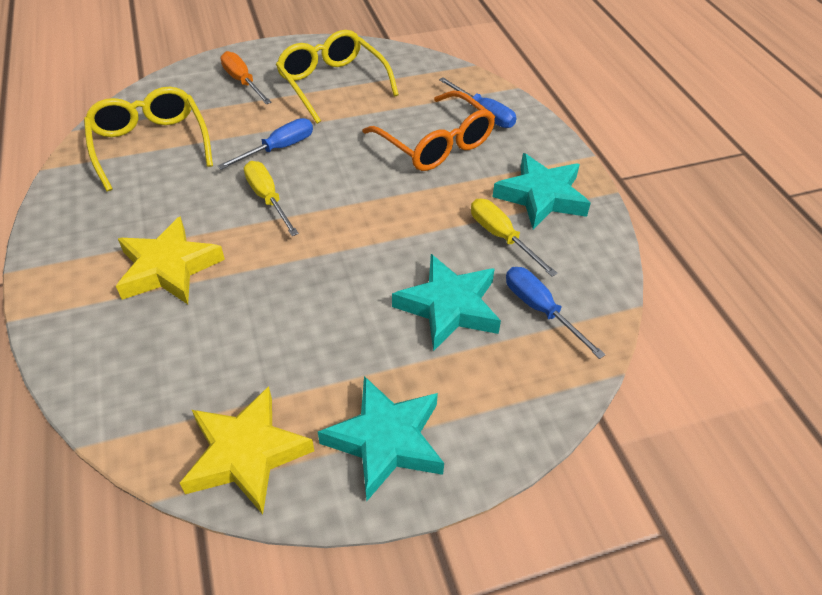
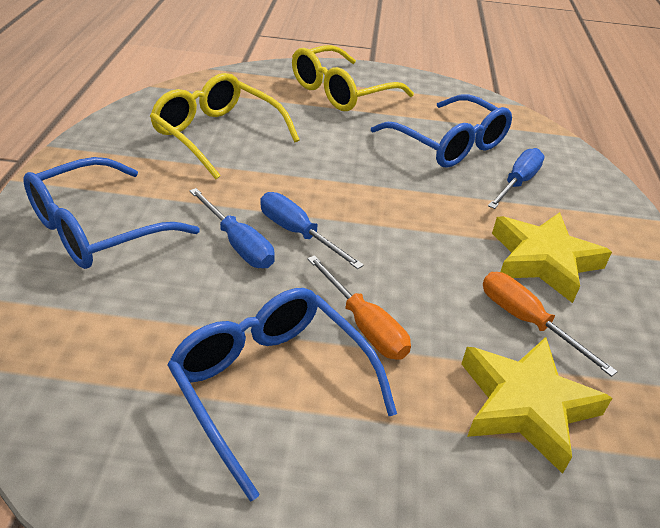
blue glasses: 0 -> 3
orange glasses: 1 -> 0
orange screwdriver: 1 -> 2
turquoise star: 3 -> 0
yellow screwdriver: 2 -> 0

